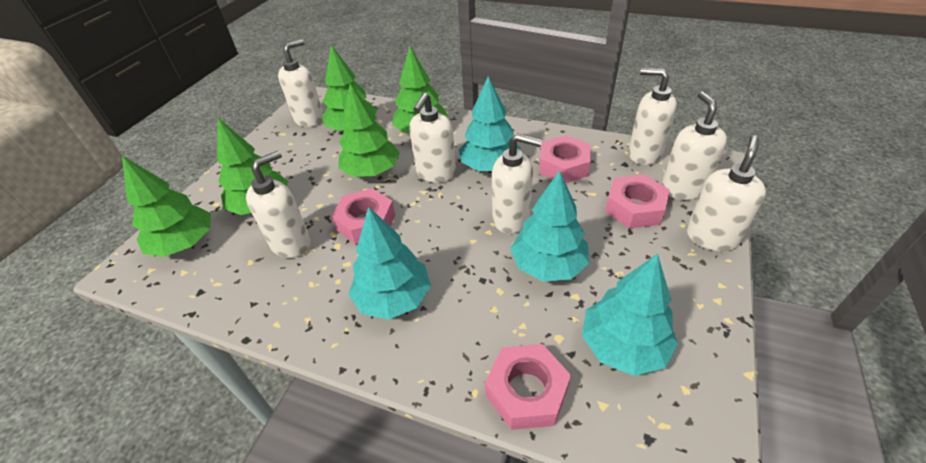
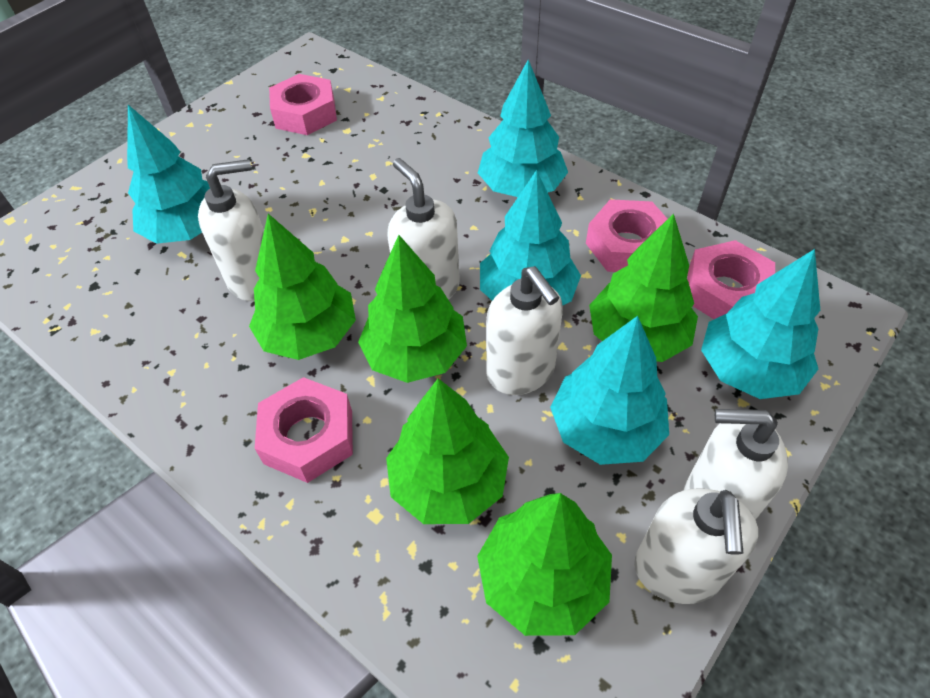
turquoise tree: 4 -> 5
white soap dispenser: 7 -> 5

